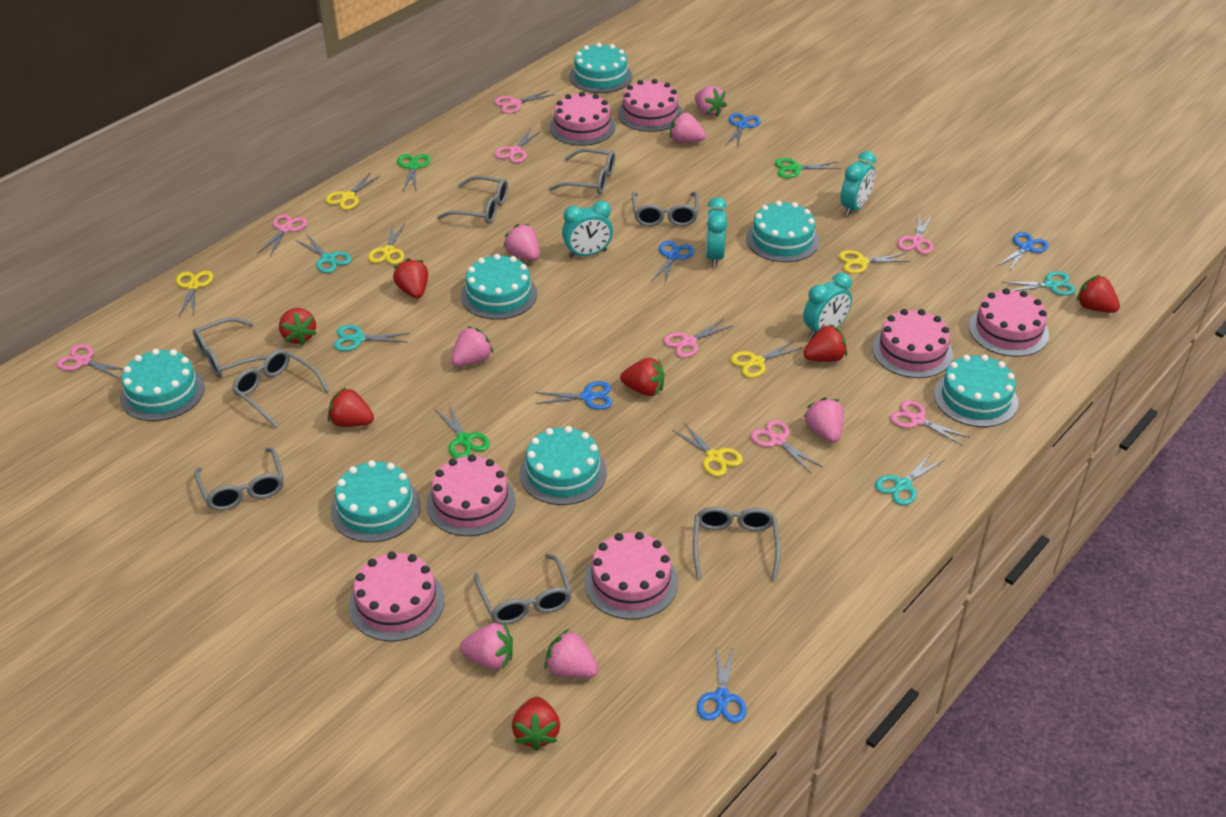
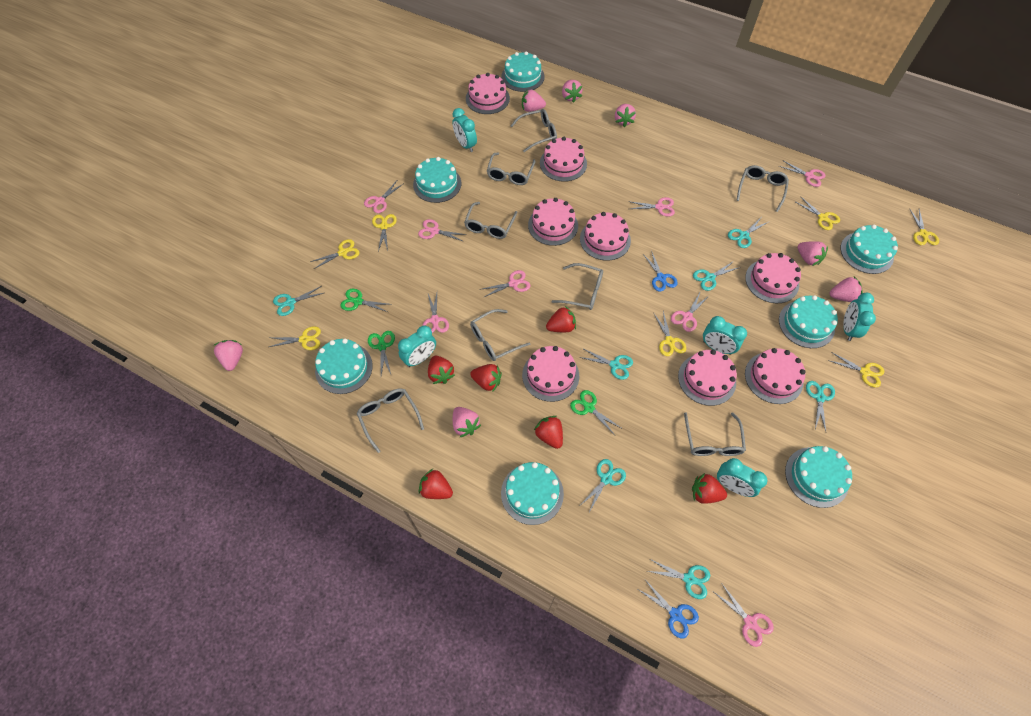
blue scissors: 5 -> 2
pink cake: 7 -> 8
red strawberry: 7 -> 6
turquoise clock: 4 -> 5
turquoise scissors: 4 -> 7
yellow scissors: 6 -> 7

